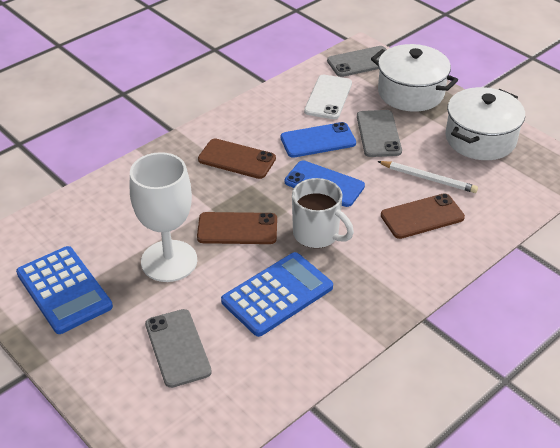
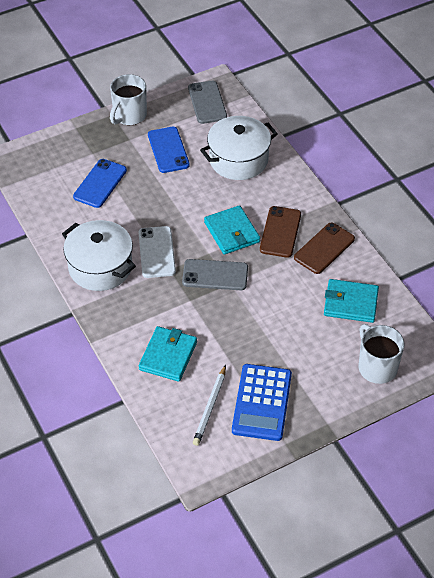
blue calculator: 2 -> 1
brown phone: 3 -> 2
grey phone: 3 -> 2
turquoise wallet: 0 -> 3
white goblet: 1 -> 0
white mug: 1 -> 2

